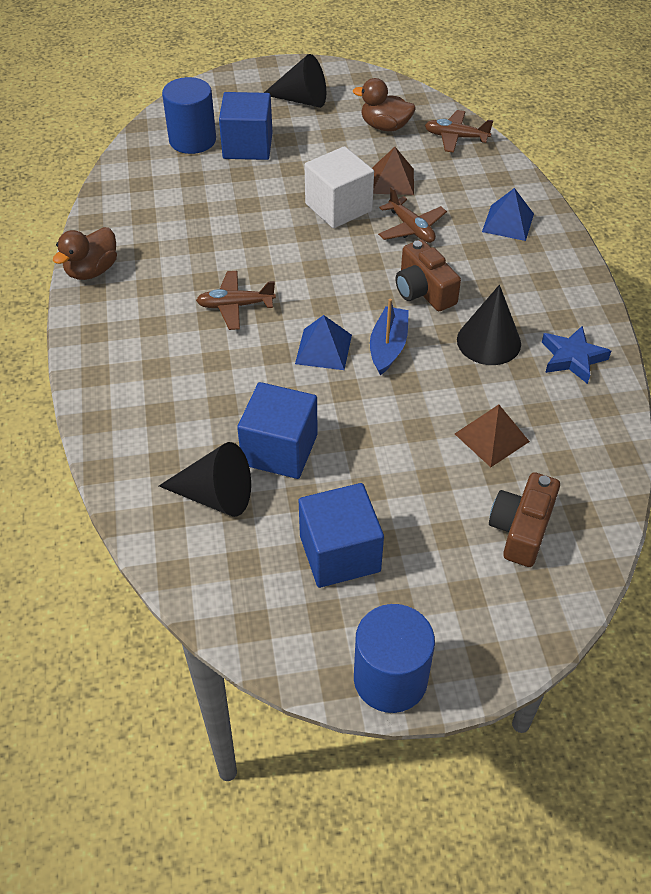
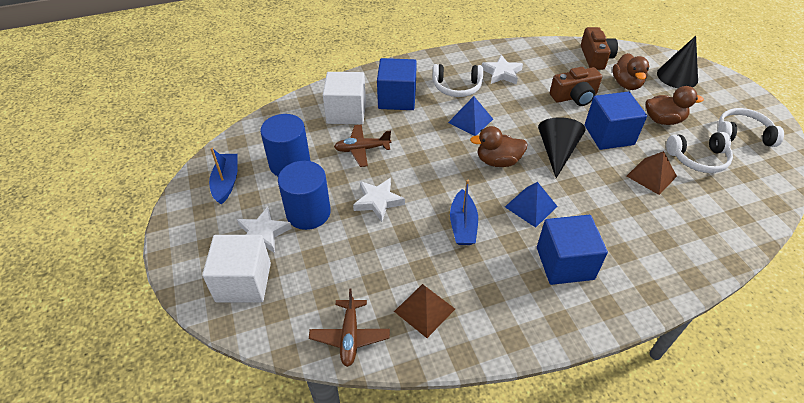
black cone: 3 -> 2
blue boat: 1 -> 2
blue star: 1 -> 0
brown duck: 2 -> 3
brown plane: 3 -> 2
white cube: 1 -> 2
white headphones: 0 -> 3
white star: 0 -> 3

